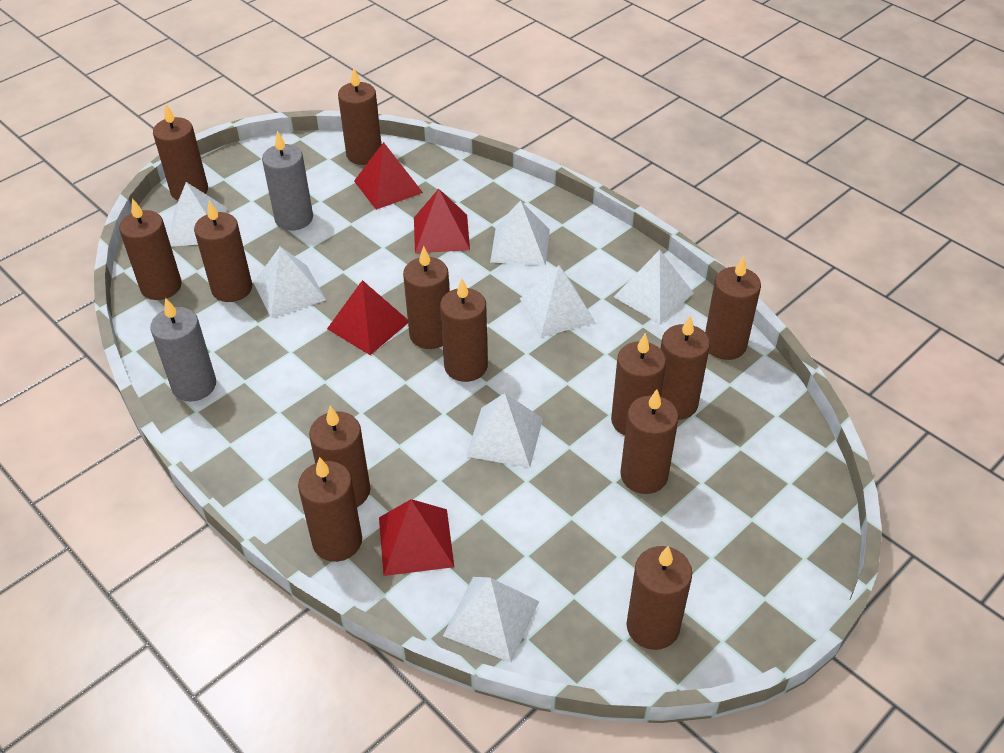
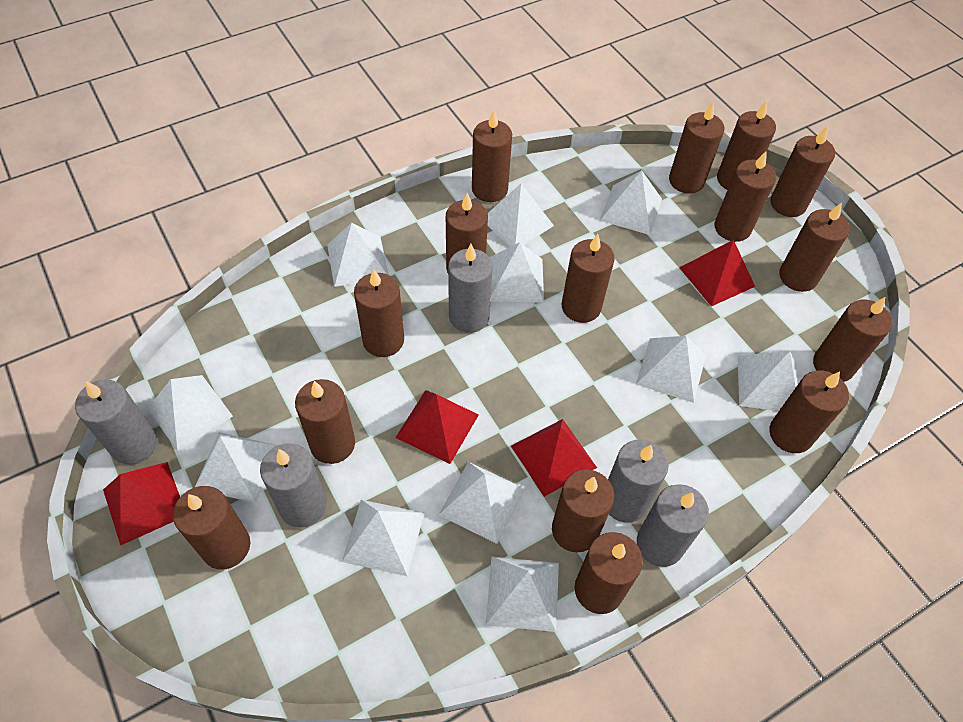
brown candle: 13 -> 15
grey candle: 2 -> 5
white pyramid: 7 -> 11

